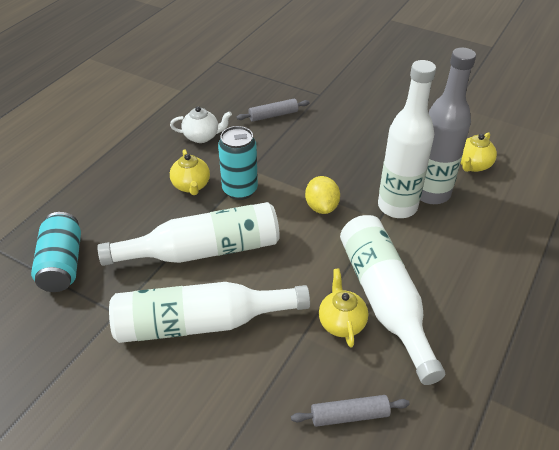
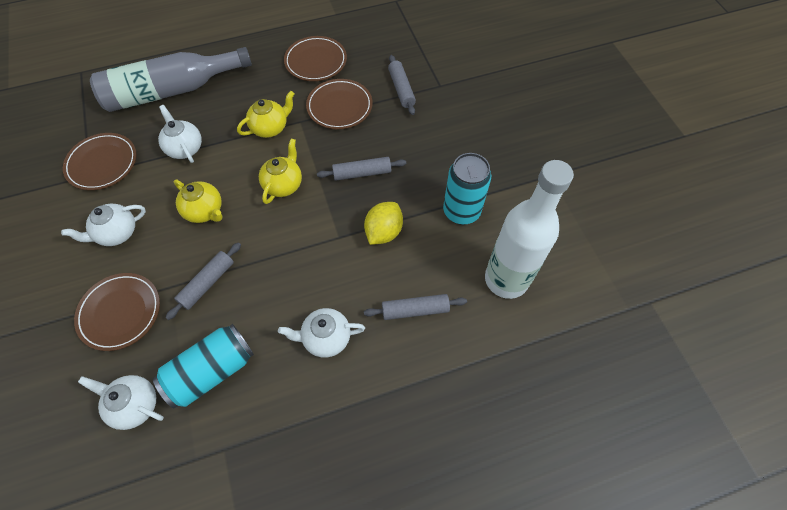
brown plate: 0 -> 4
grey rolling pin: 2 -> 4
white bottle: 4 -> 1
white teapot: 1 -> 4

